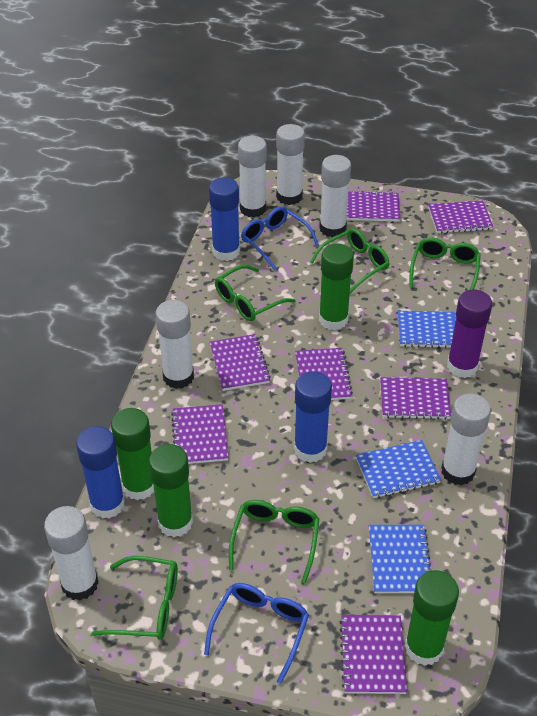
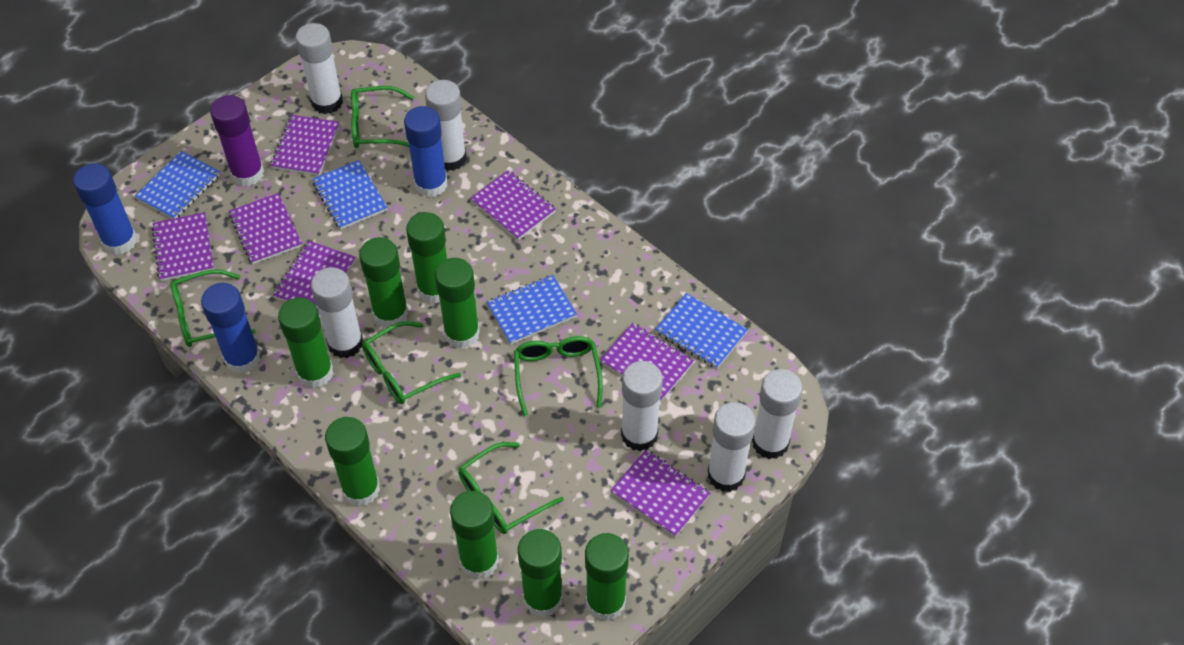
blue glasses: 2 -> 0
blue notebook: 3 -> 4
green glue stick: 4 -> 8

